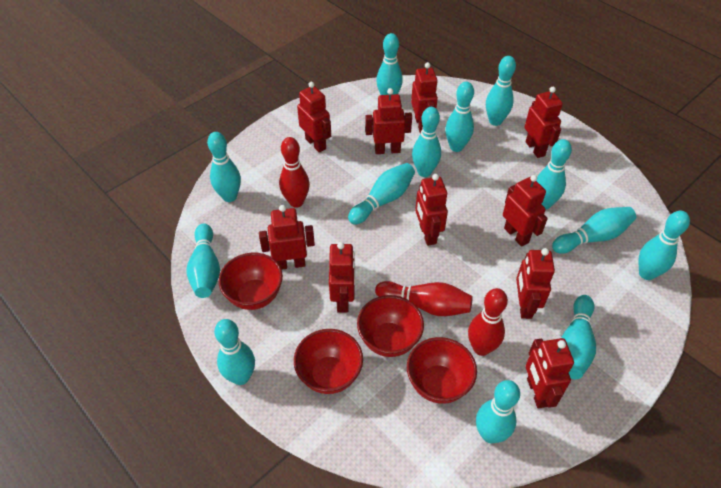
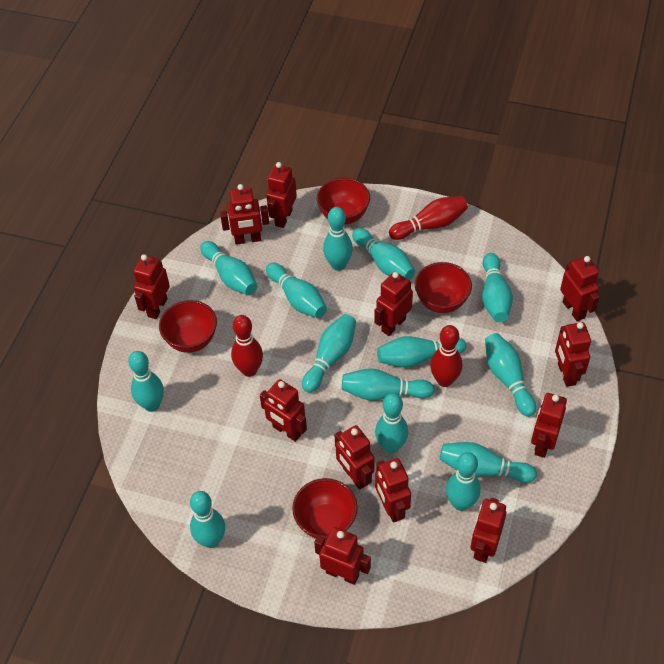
red robot: 10 -> 12
turquoise bowling pin: 13 -> 14

